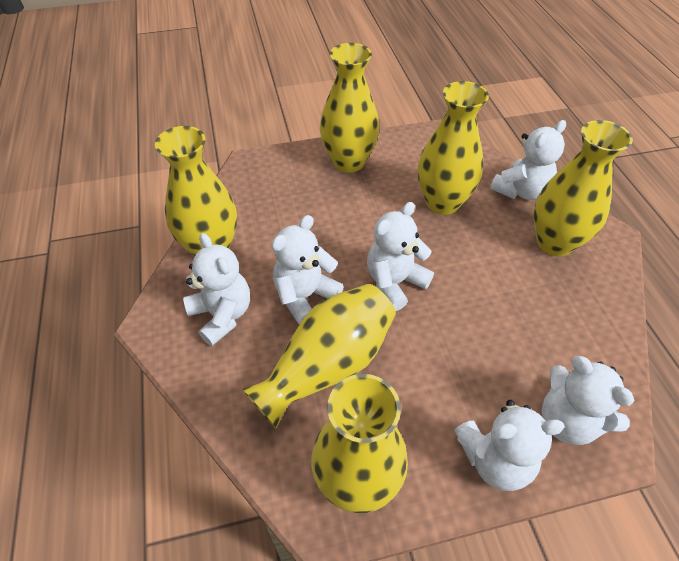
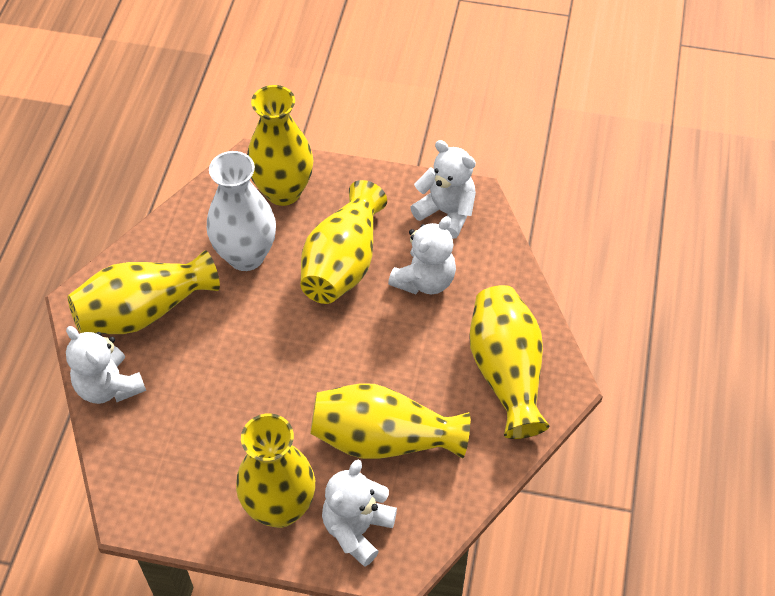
white teddy bear: 6 -> 4
white vase: 0 -> 1

